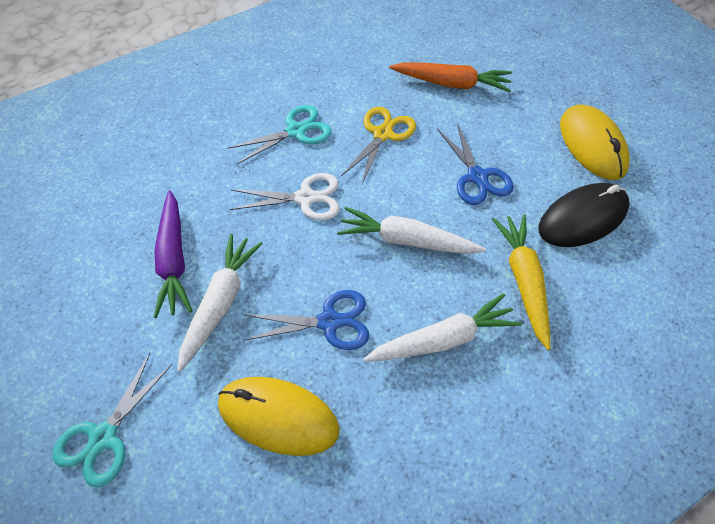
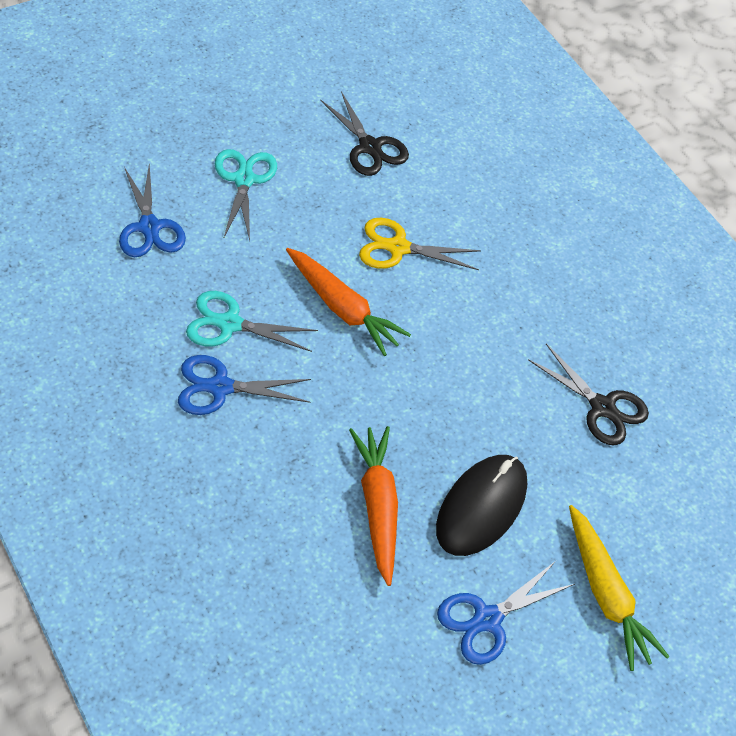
black scissors: 0 -> 2
blue scissors: 2 -> 3
orange carrot: 1 -> 2
purple carrot: 1 -> 0
white carrot: 3 -> 0
white scissors: 1 -> 0
yellow mouse: 2 -> 0

